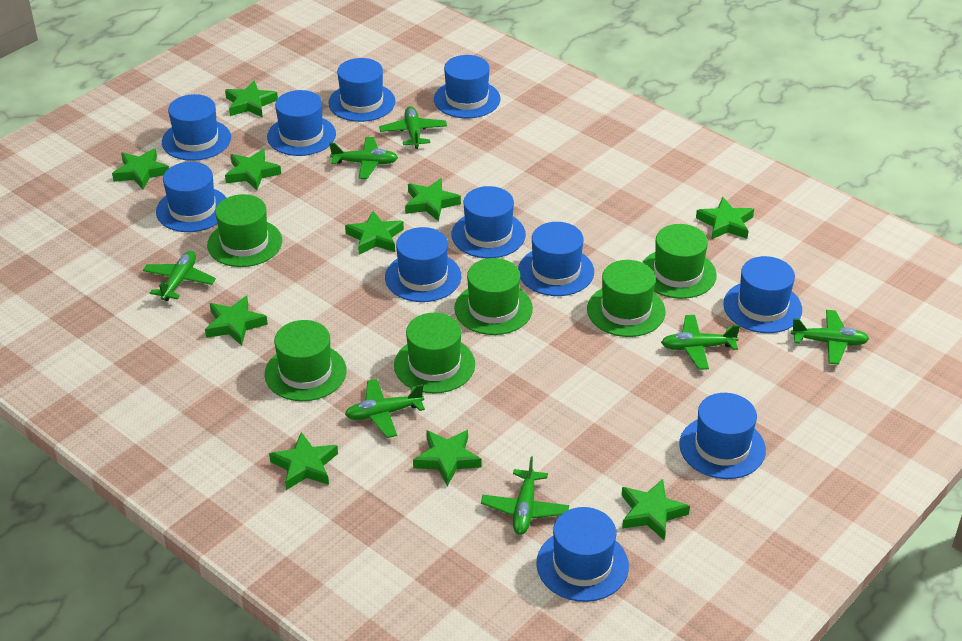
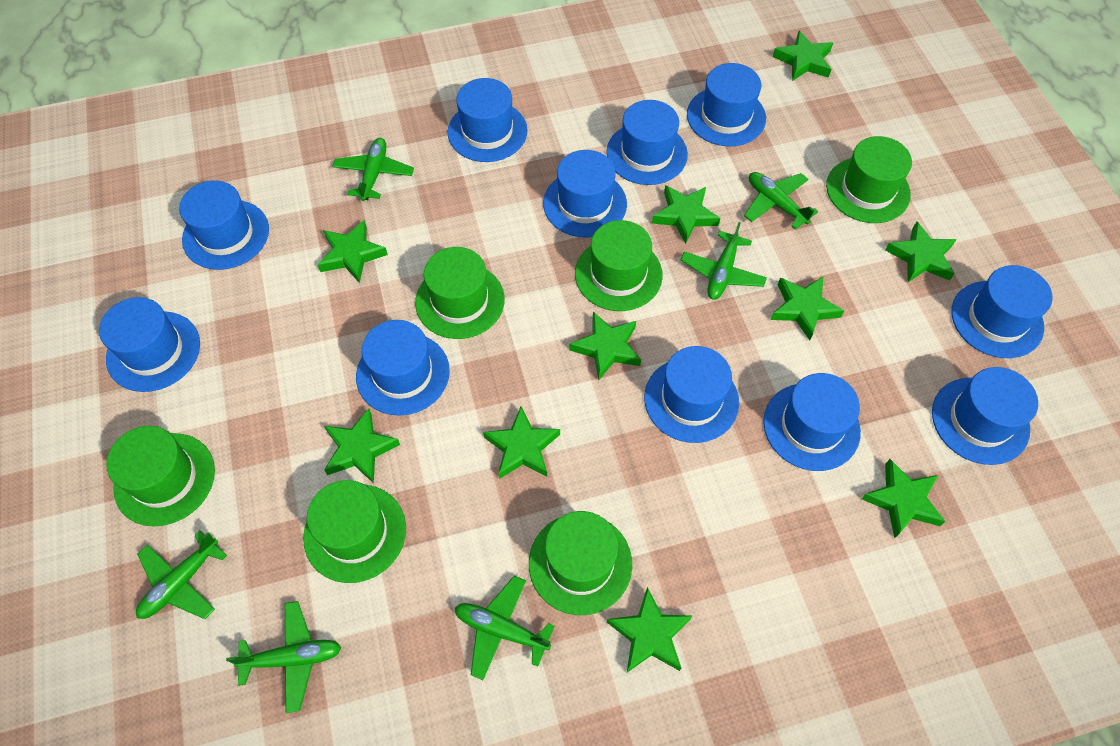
green plane: 7 -> 6

